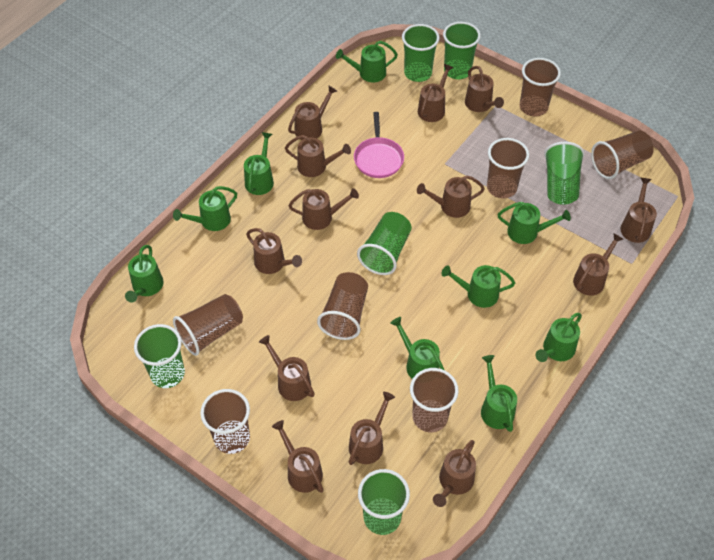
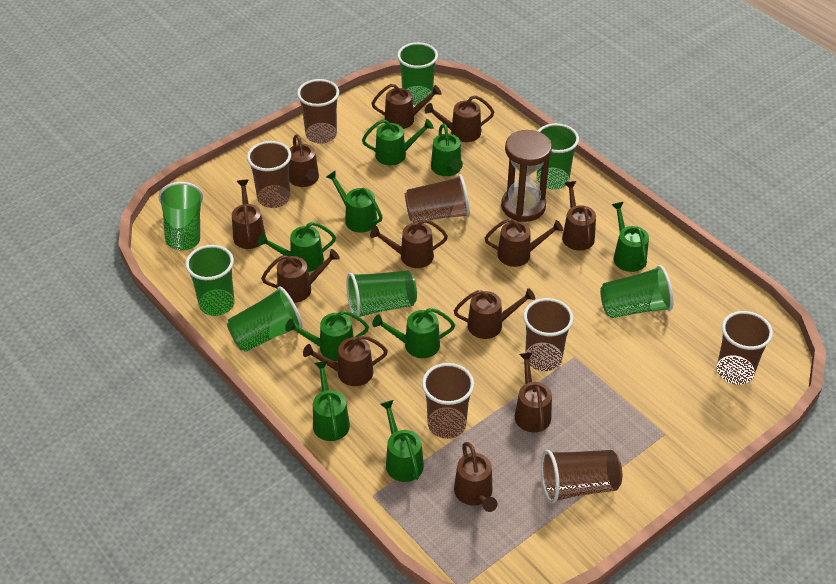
brown hourglass: 0 -> 1
brown watering can: 13 -> 12
green cup: 6 -> 7
pink pan: 1 -> 0

